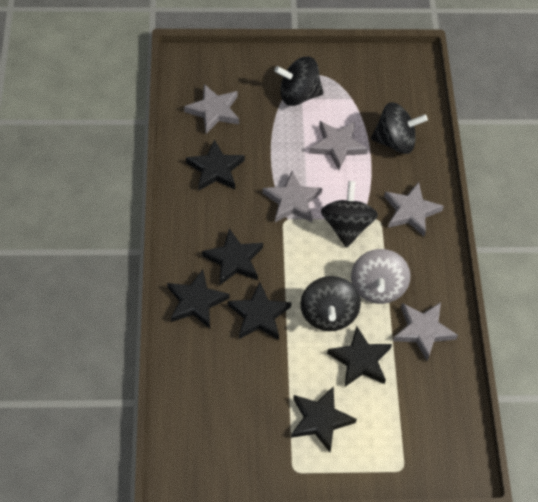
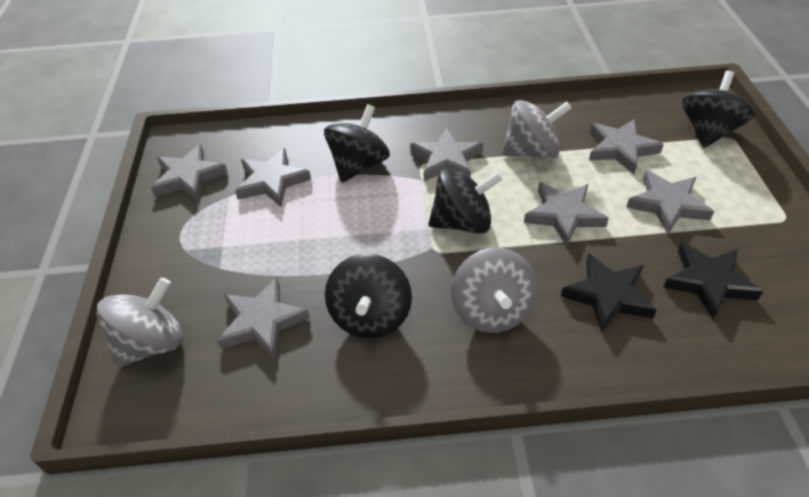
black star: 6 -> 2
grey spinning top: 1 -> 3
grey star: 5 -> 7

